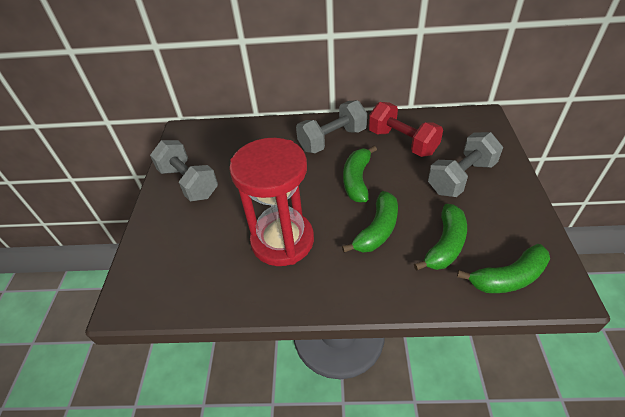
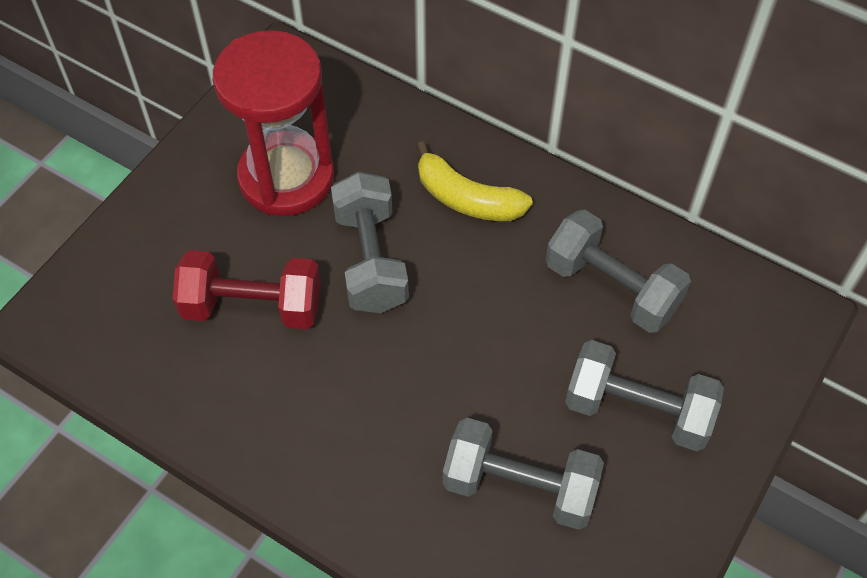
green banana: 4 -> 0
grey dumbbell: 3 -> 4
yellow banana: 0 -> 1

